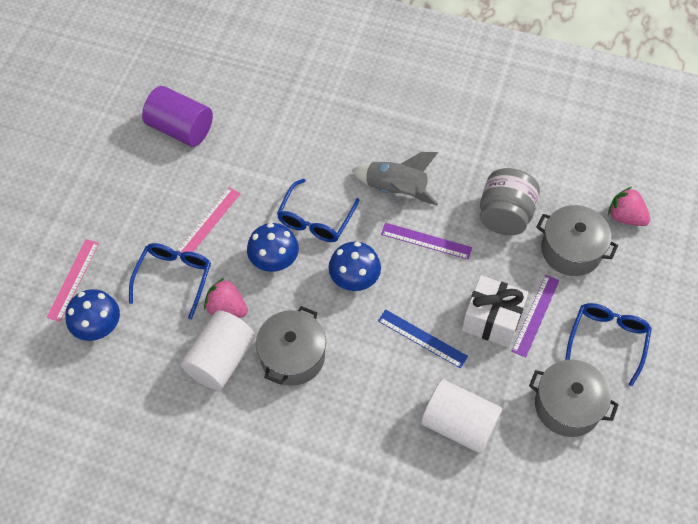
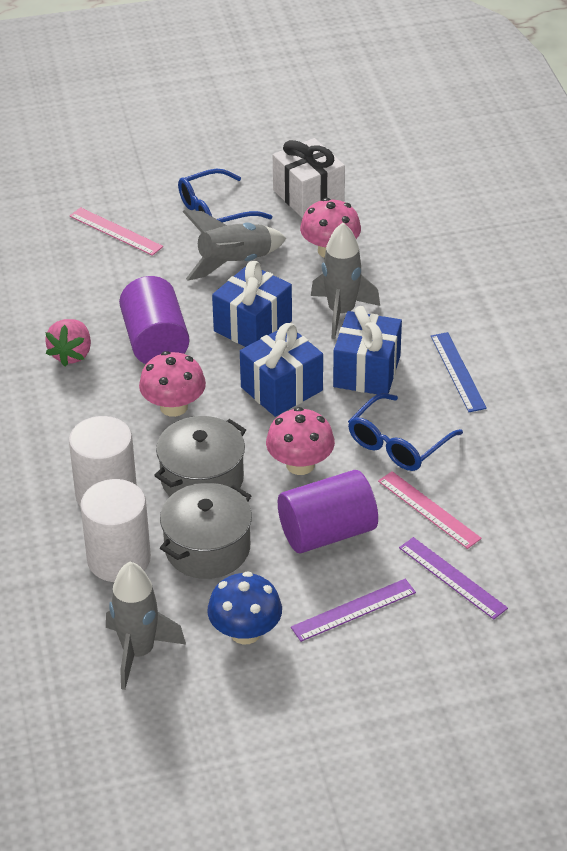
blue gift: 0 -> 3
blue glasses: 3 -> 2
blue mushroom: 3 -> 1
grey jar: 1 -> 0
grey pot: 3 -> 2
grey rocket: 1 -> 3
pink mushroom: 0 -> 3
pink strawberry: 2 -> 1
purple cylinder: 1 -> 2

